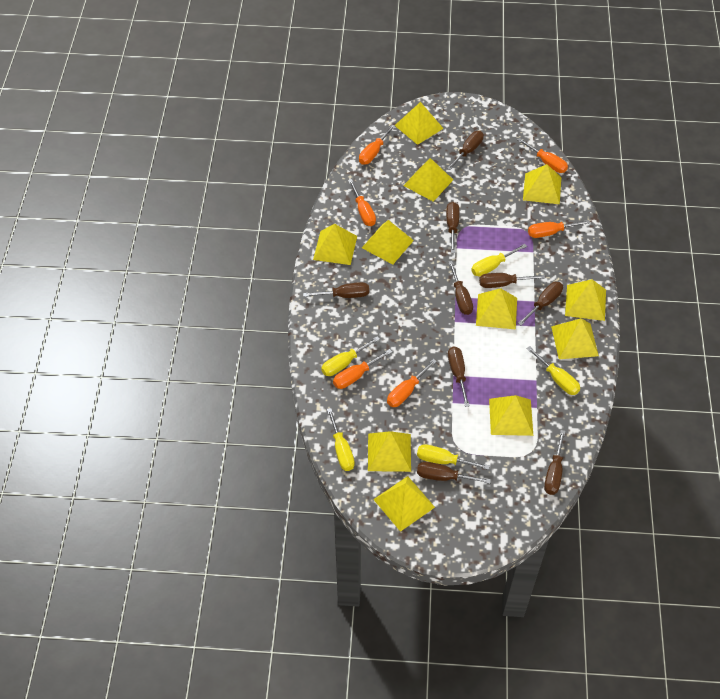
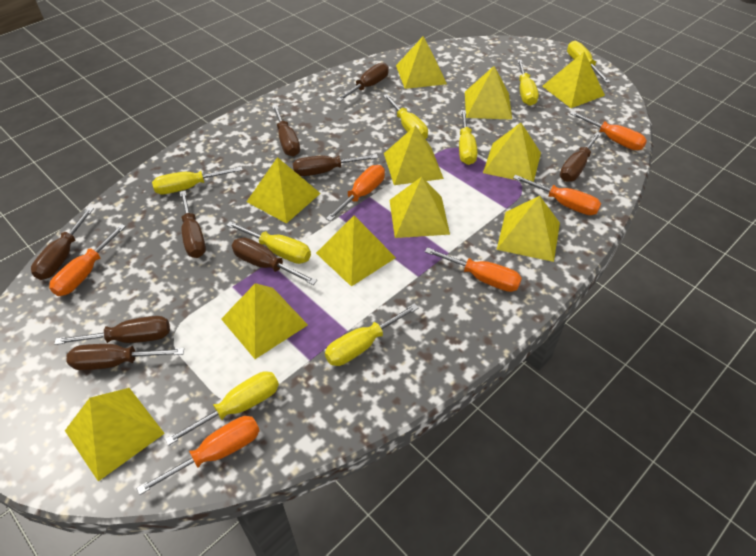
yellow screwdriver: 5 -> 8

